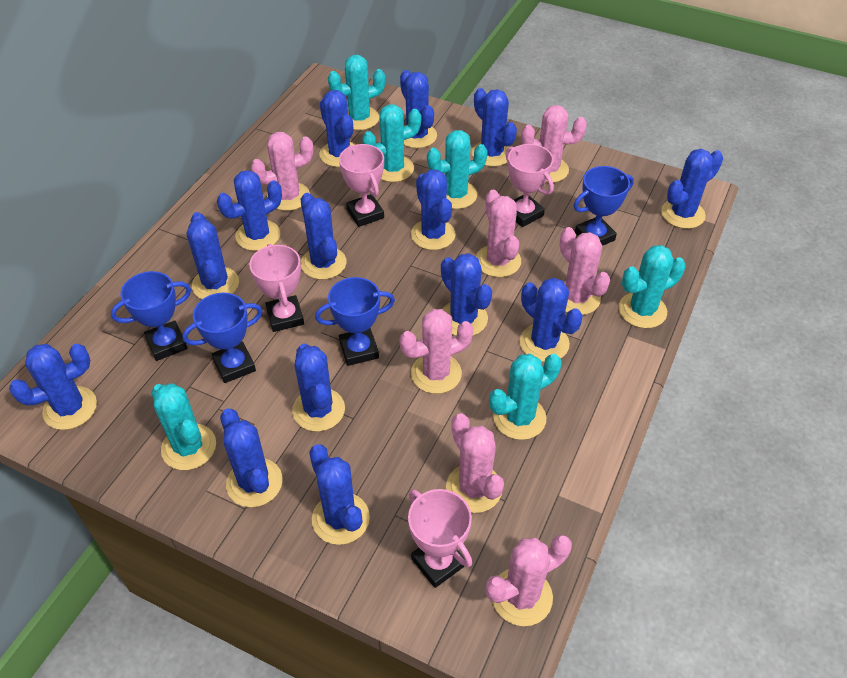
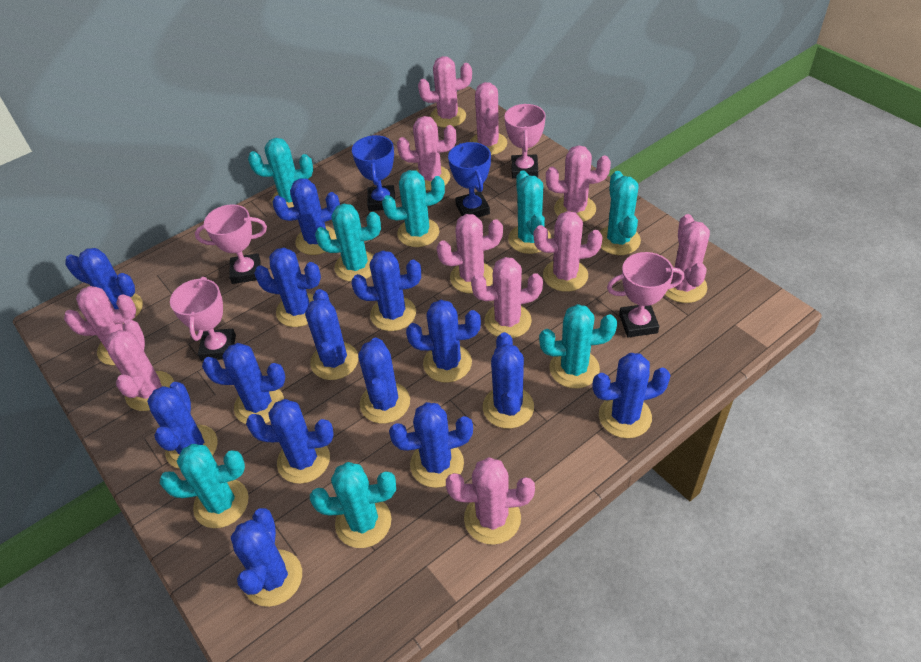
blue trophy: 4 -> 2
pink cactus: 7 -> 11
turquoise cactus: 6 -> 8

